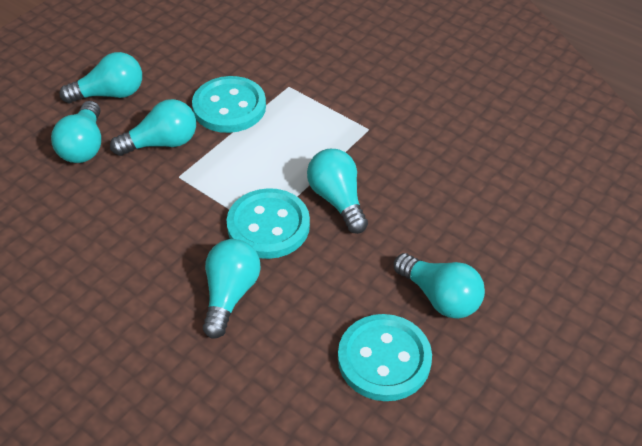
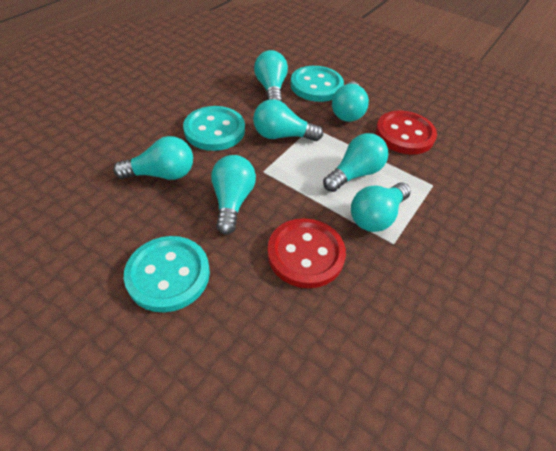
red button: 0 -> 2
turquoise light bulb: 6 -> 7

